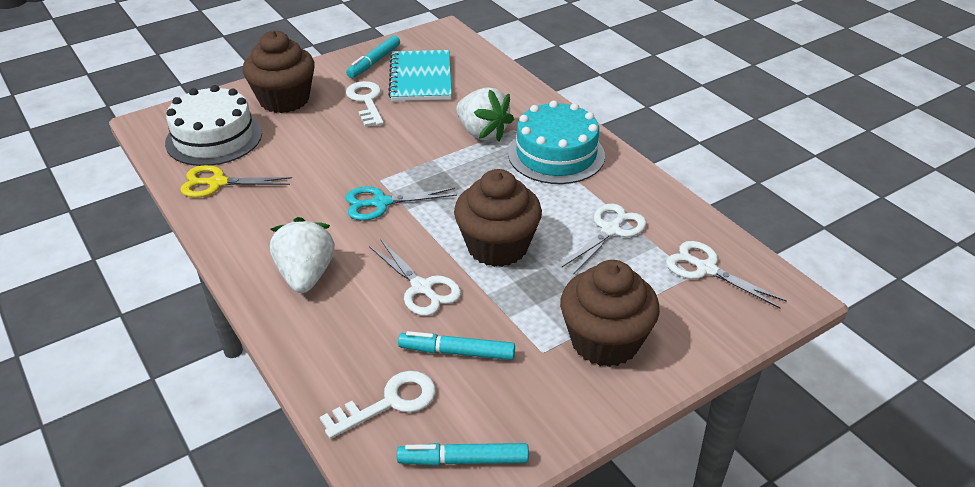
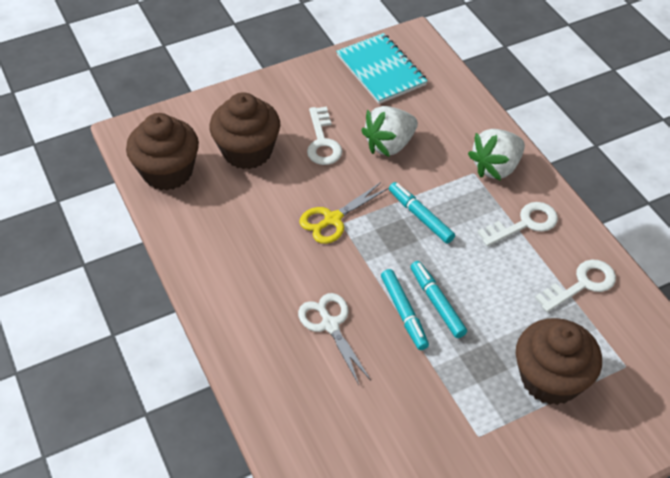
turquoise cake: 1 -> 0
turquoise scissors: 1 -> 0
white cake: 1 -> 0
white key: 2 -> 3
white scissors: 3 -> 1

